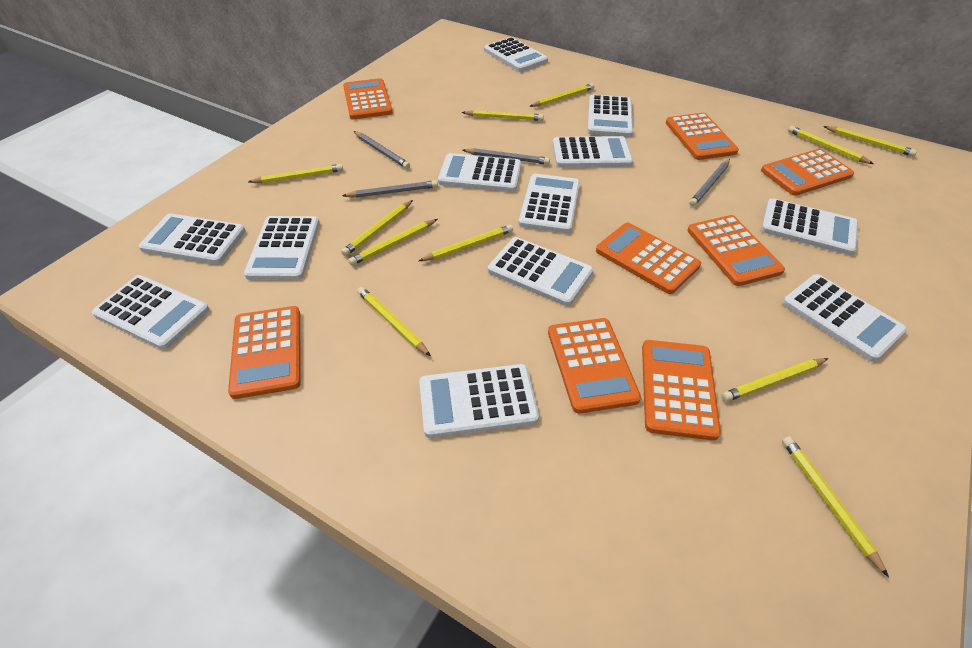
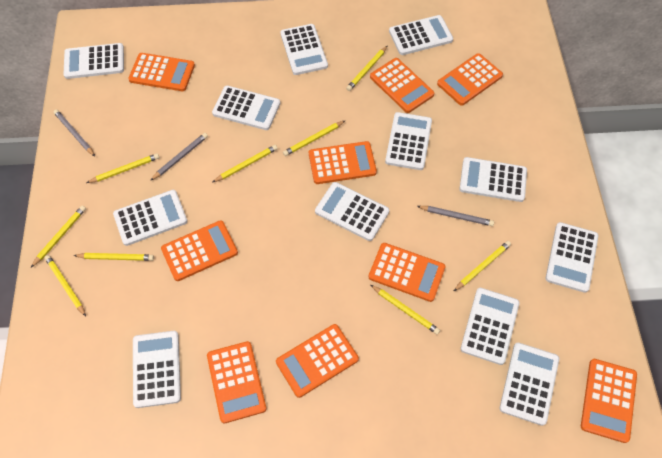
grey pencil: 4 -> 3
orange calculator: 8 -> 9
yellow pencil: 11 -> 9

